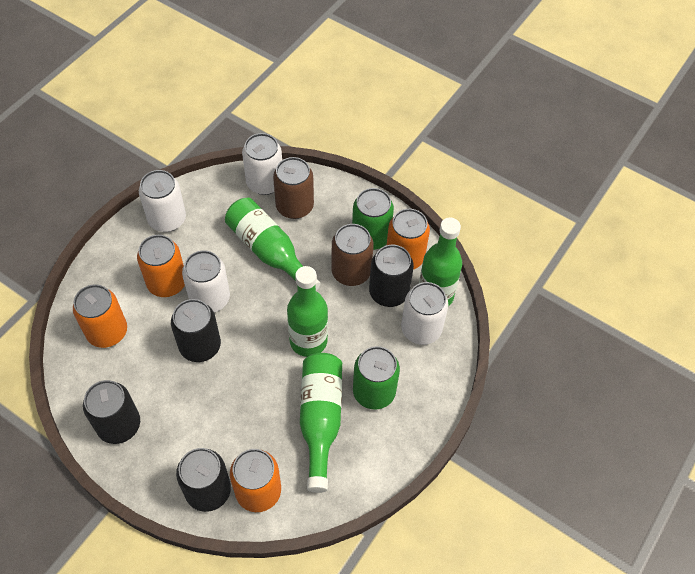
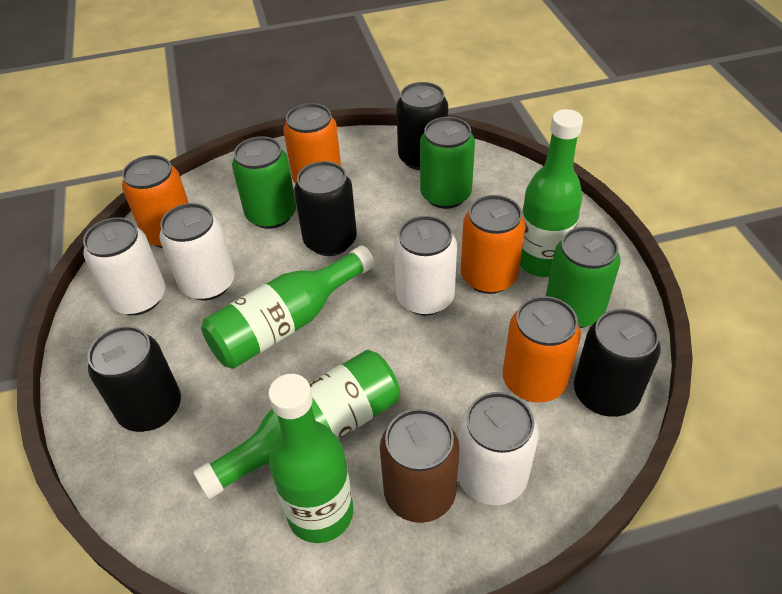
brown can: 2 -> 1
green can: 2 -> 3

